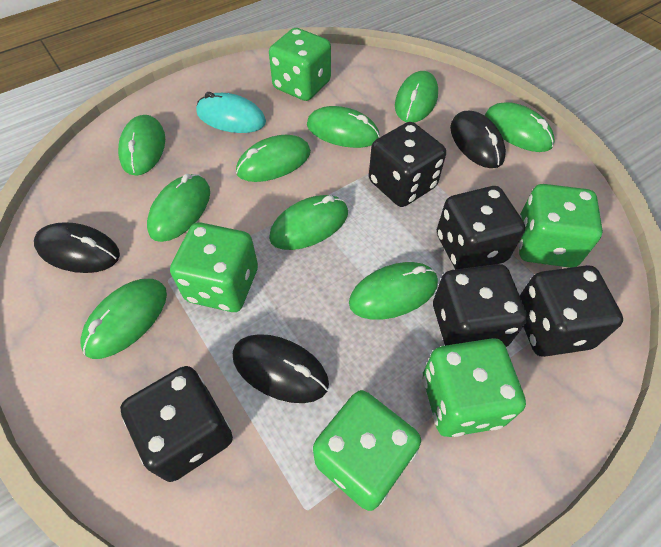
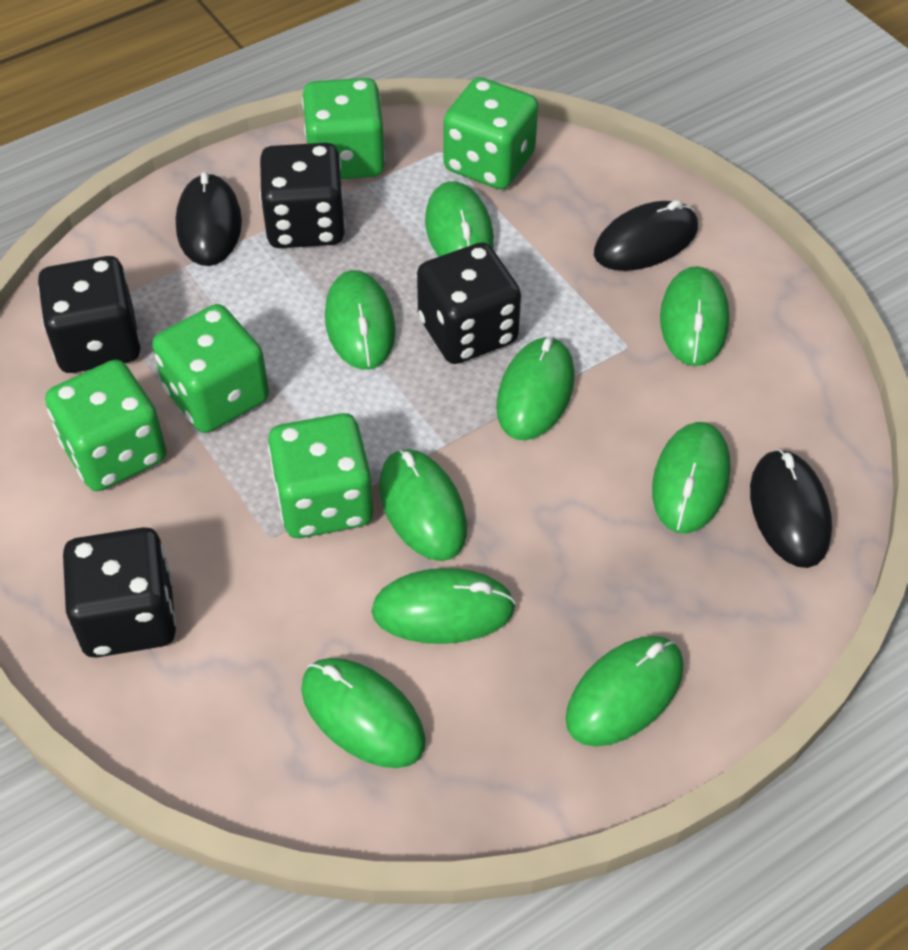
black dice: 5 -> 4
turquoise mouse: 1 -> 0

